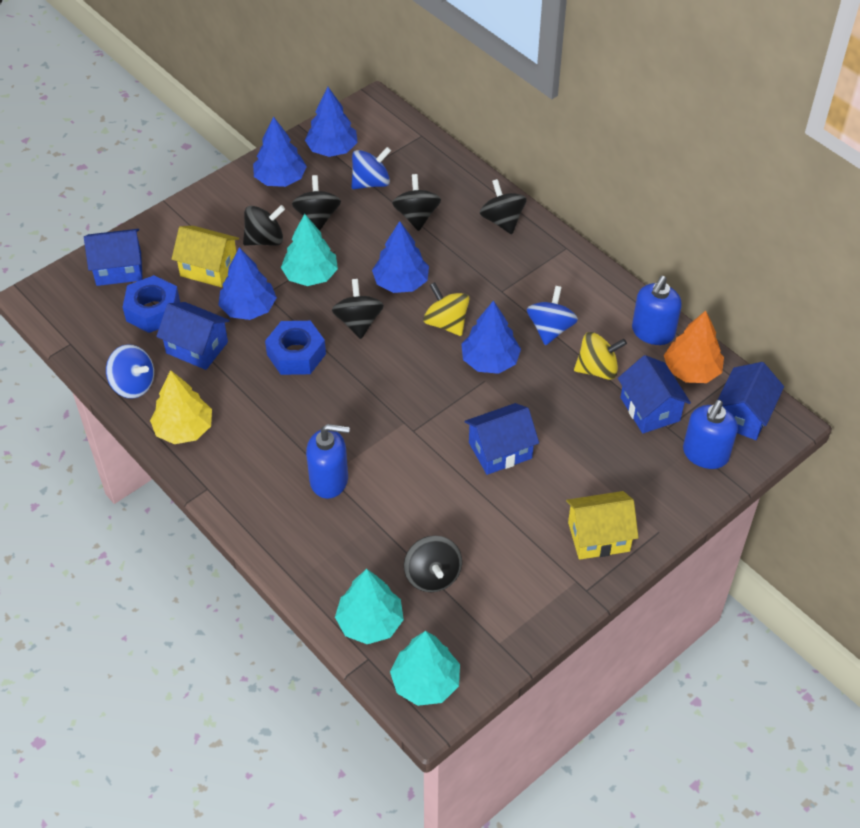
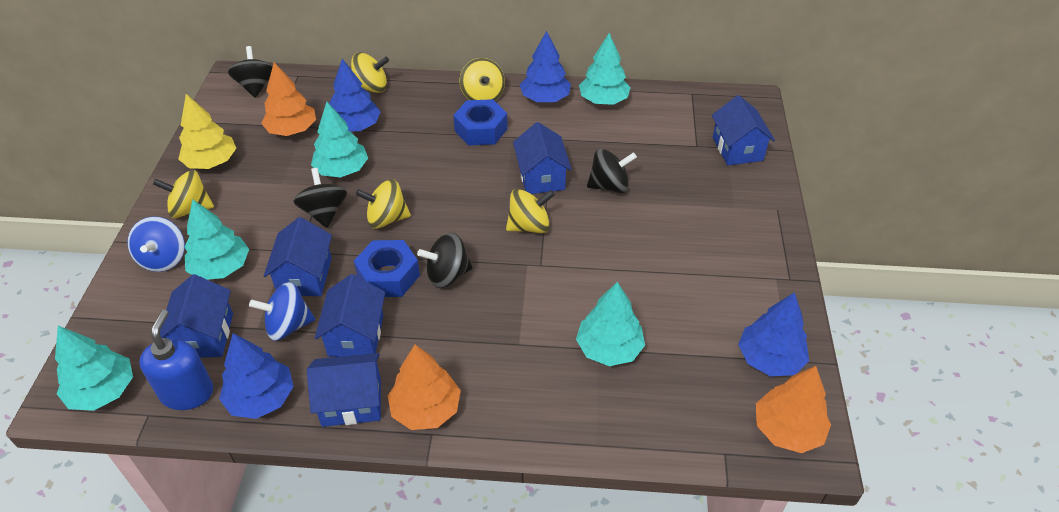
black spinning top: 6 -> 4
blue house: 5 -> 6
blue soap dispenser: 3 -> 1
blue spinning top: 3 -> 2
blue tree: 5 -> 4
orange tree: 1 -> 3
turquoise tree: 3 -> 5
yellow house: 2 -> 0
yellow spinning top: 2 -> 5

